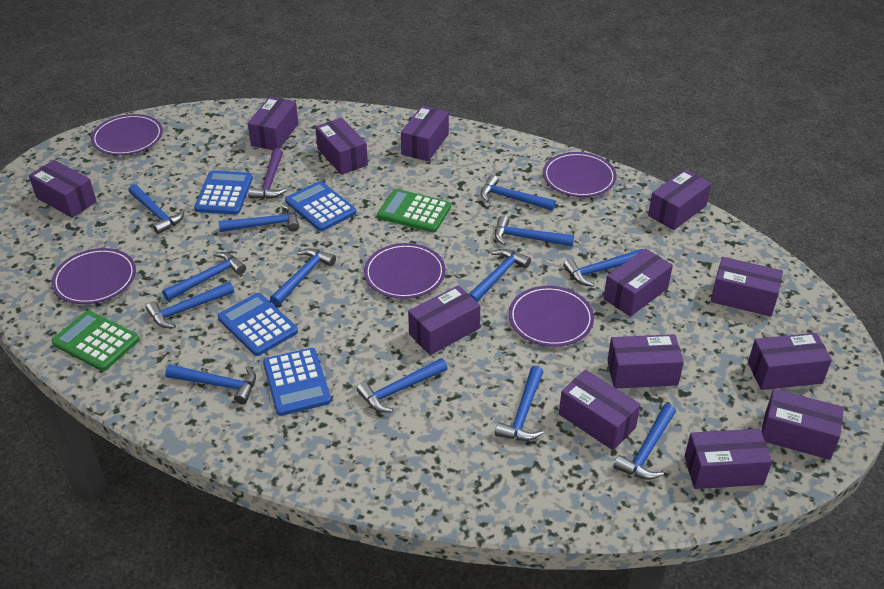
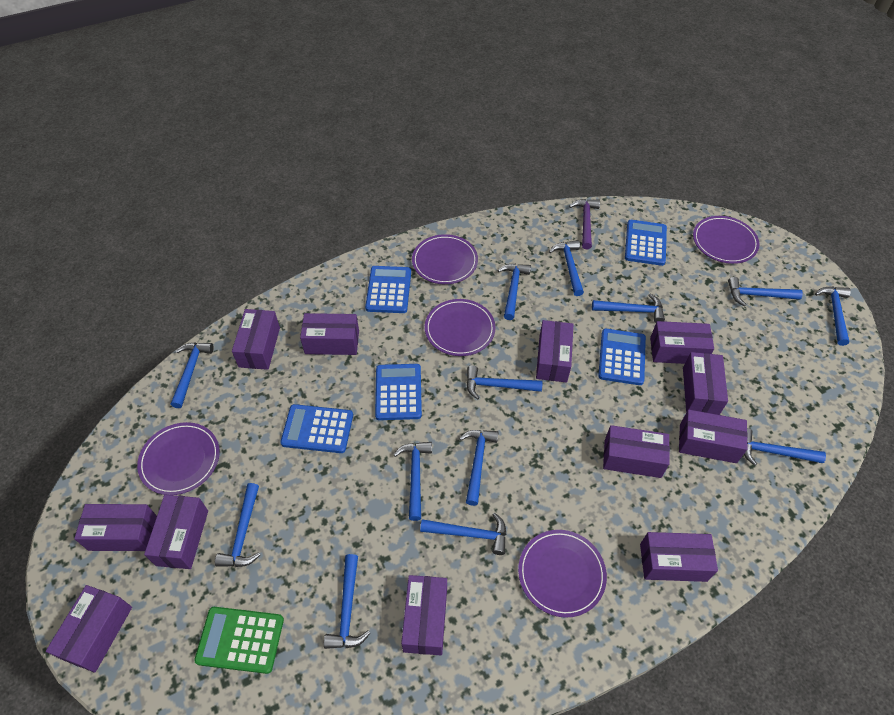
blue calculator: 4 -> 5
green calculator: 2 -> 1
purple box: 13 -> 12

